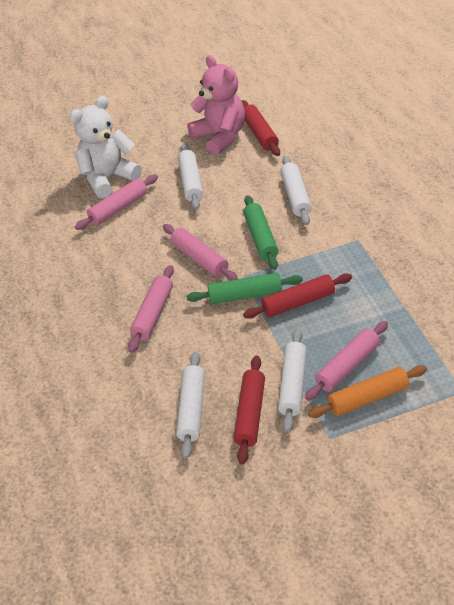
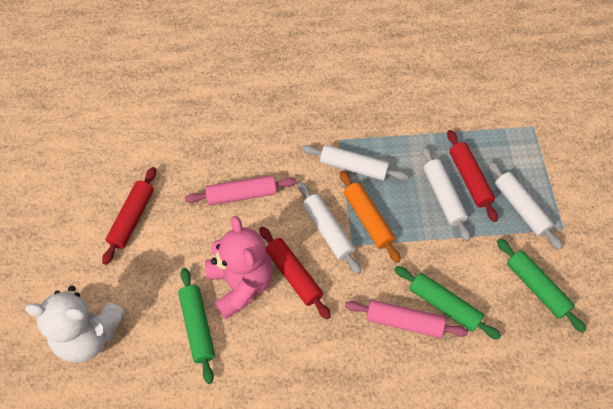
green rolling pin: 2 -> 3
pink rolling pin: 4 -> 2

